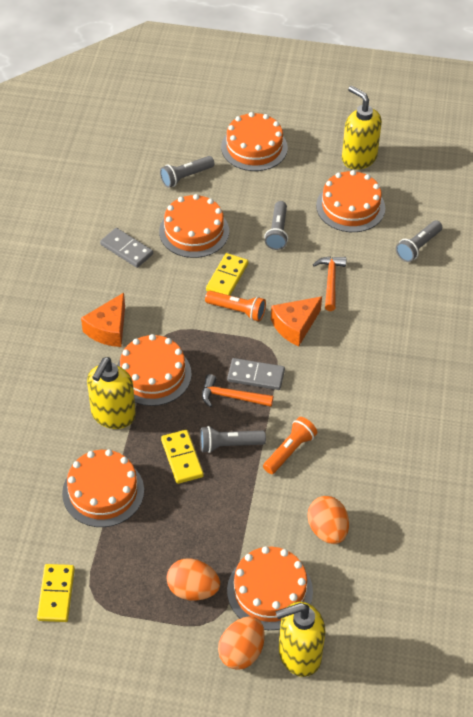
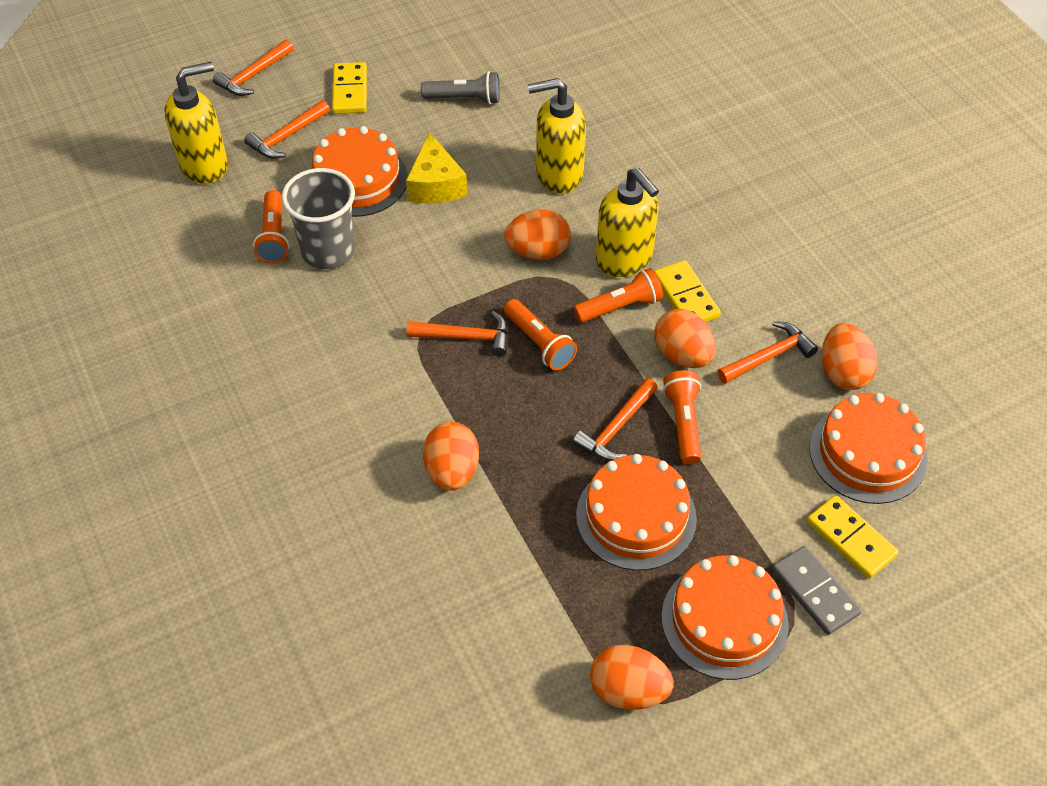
grey cup: 0 -> 1
grey domino: 2 -> 1
grey flashlight: 4 -> 1
orange cake: 6 -> 4
orange cheese: 2 -> 0
orange egg: 3 -> 5
orange flashlight: 2 -> 4
orange hammer: 2 -> 5
yellow cheese: 0 -> 1

